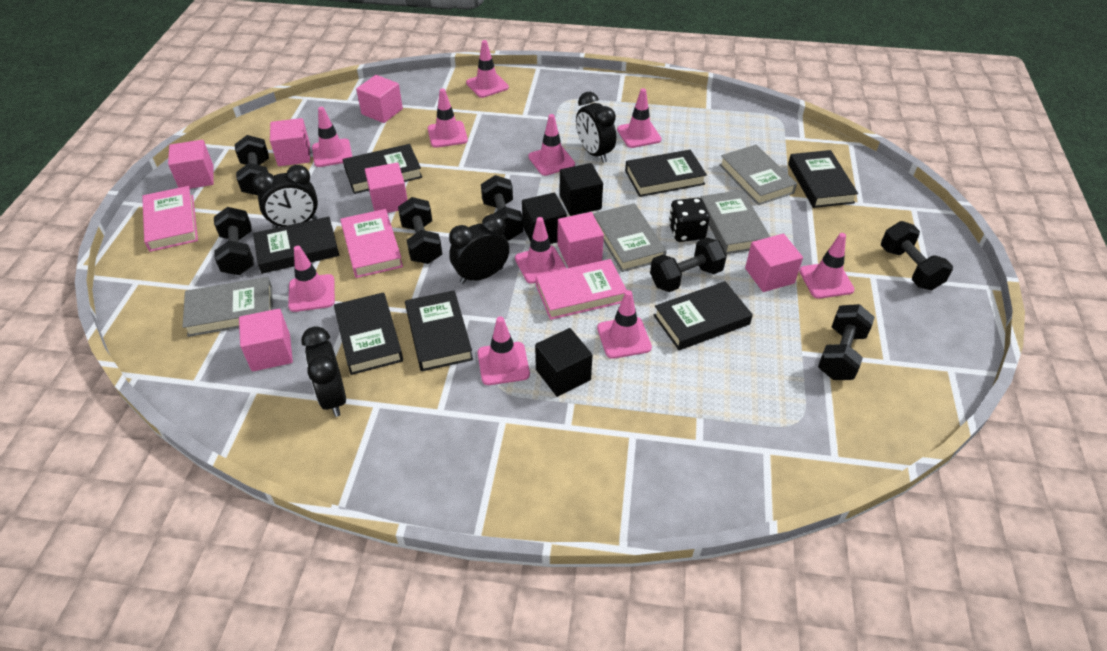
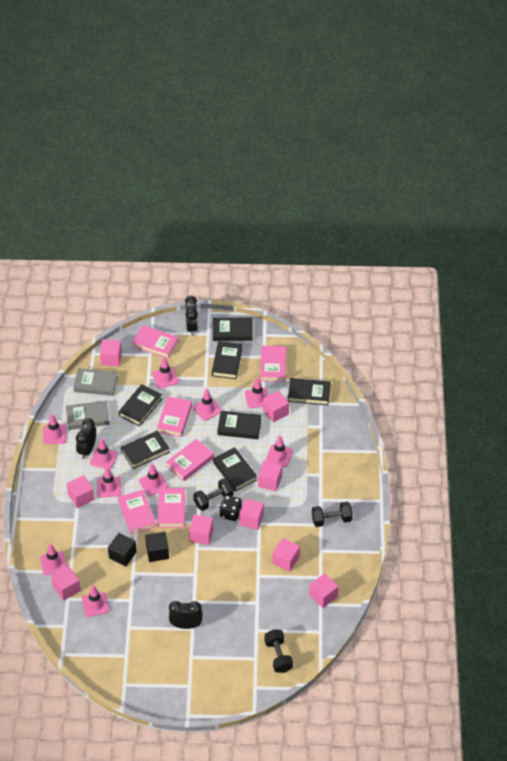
black clock: 4 -> 3
black cube: 3 -> 2
black dumbbell: 7 -> 3
grey book: 4 -> 2
pink book: 3 -> 6
pink cube: 7 -> 9

